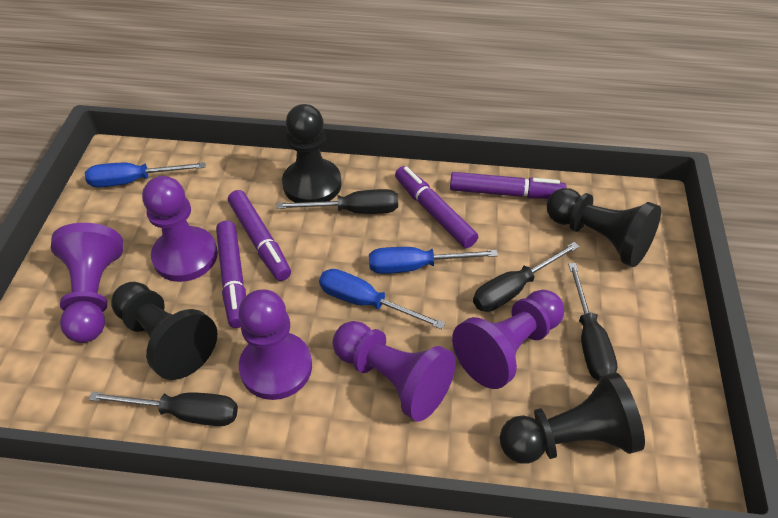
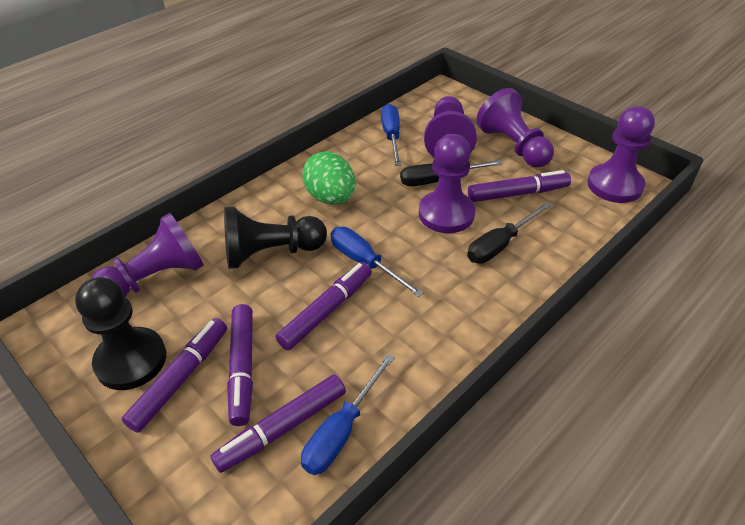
black pawn: 4 -> 2
black screwdriver: 4 -> 2
green egg: 0 -> 1
purple marker: 4 -> 5

